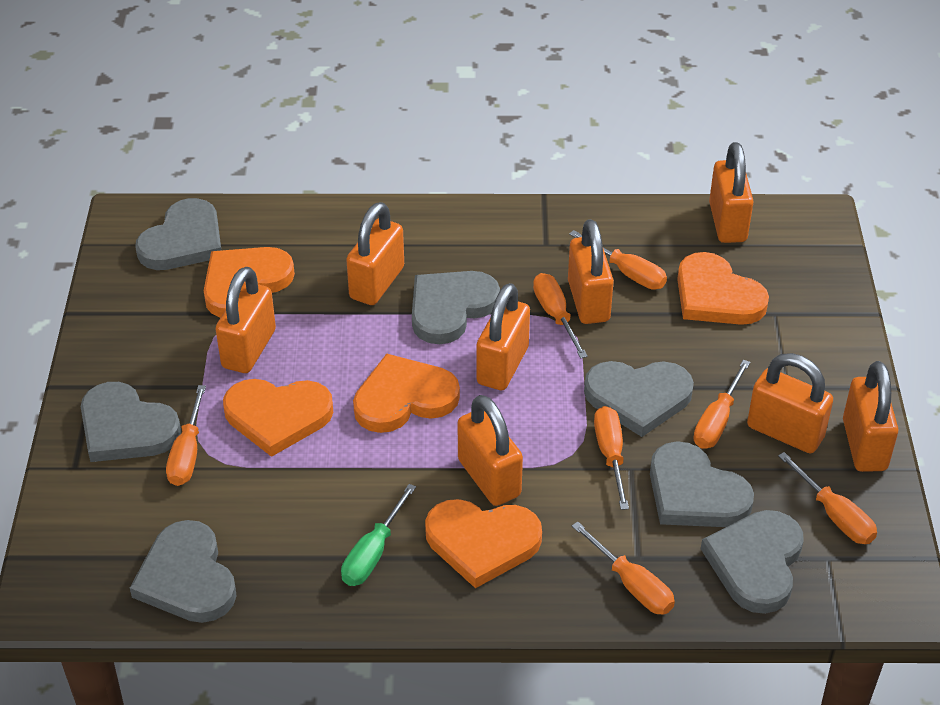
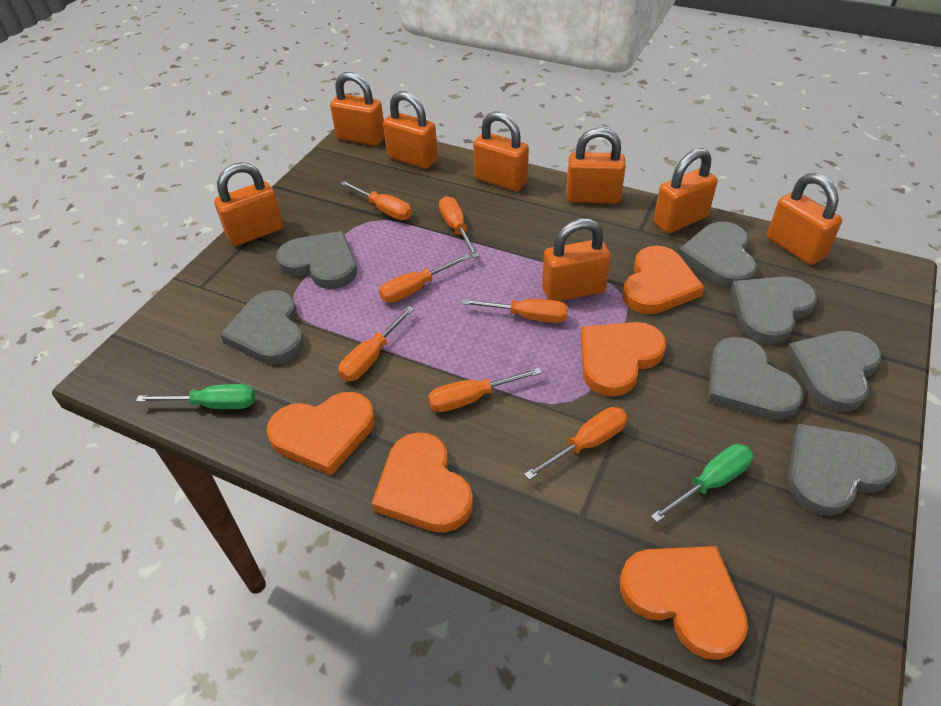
green screwdriver: 1 -> 2

